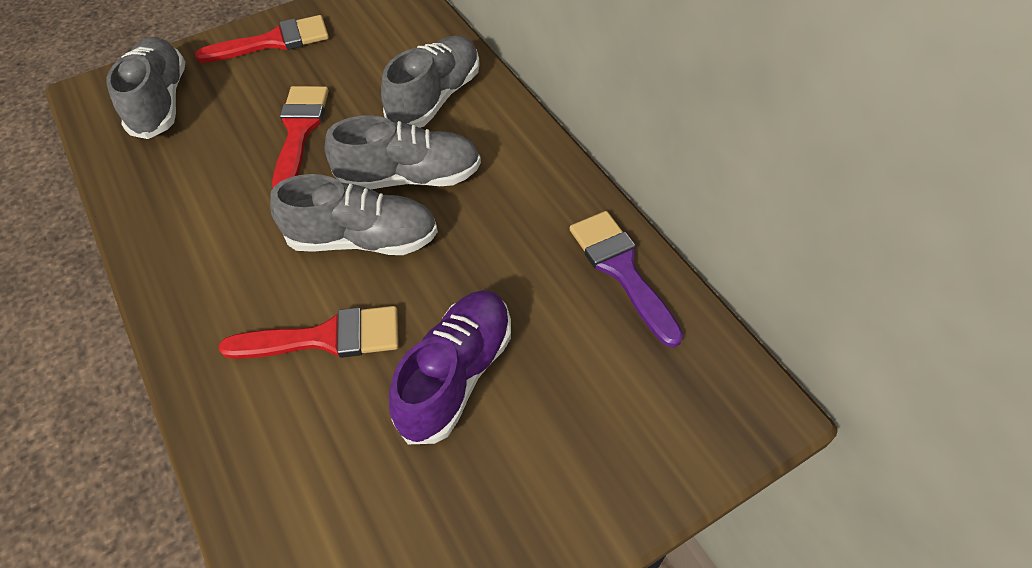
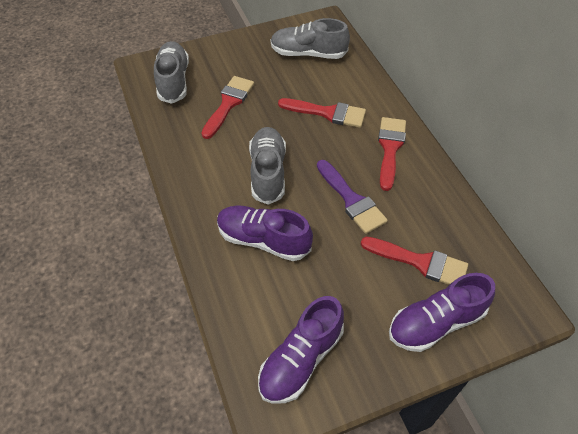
grey shoe: 4 -> 3
purple shoe: 1 -> 3
red brush: 3 -> 4

